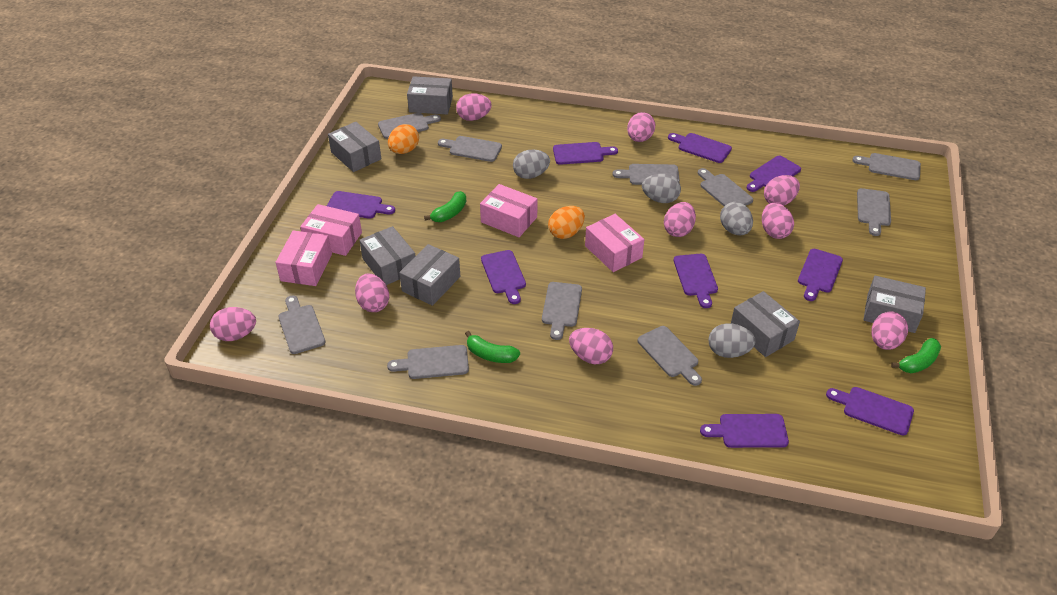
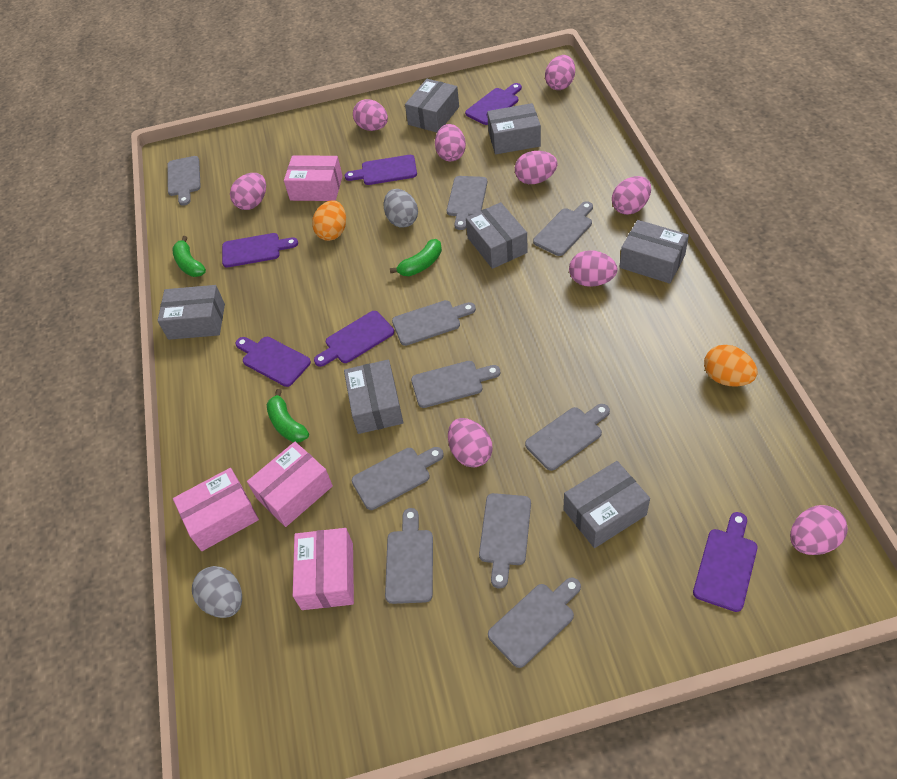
grey box: 6 -> 7
grey egg: 4 -> 2
purple cutting board: 9 -> 6

